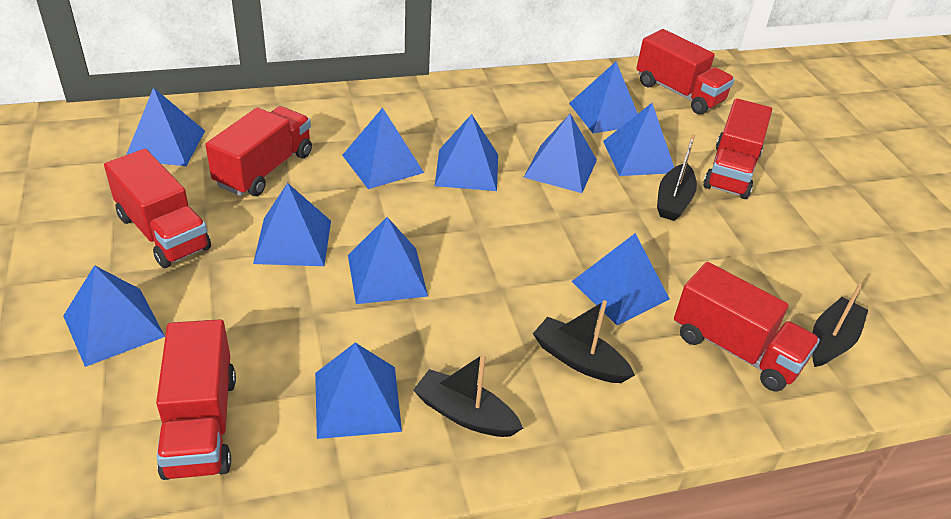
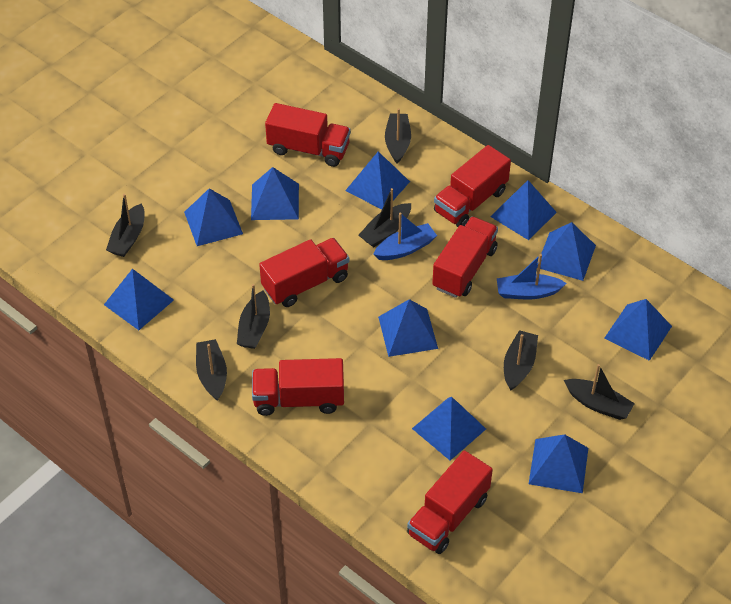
black boat: 4 -> 7
blue boat: 0 -> 2
blue pyramid: 11 -> 10

